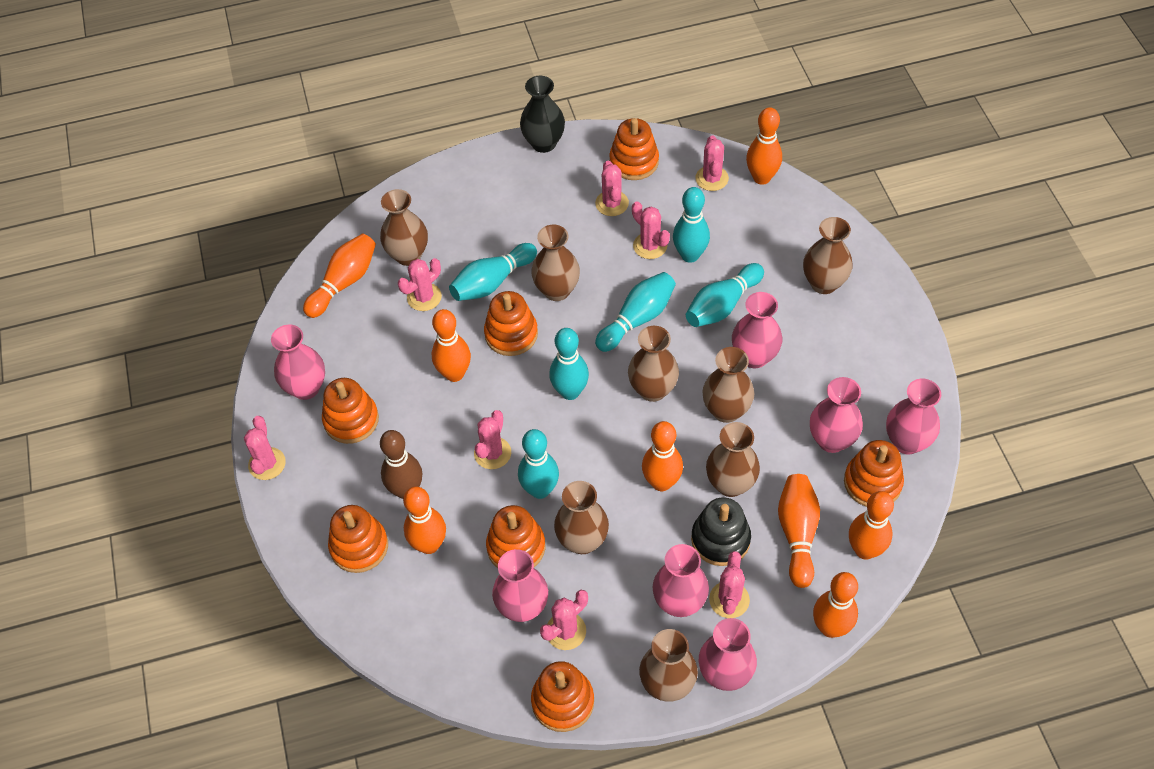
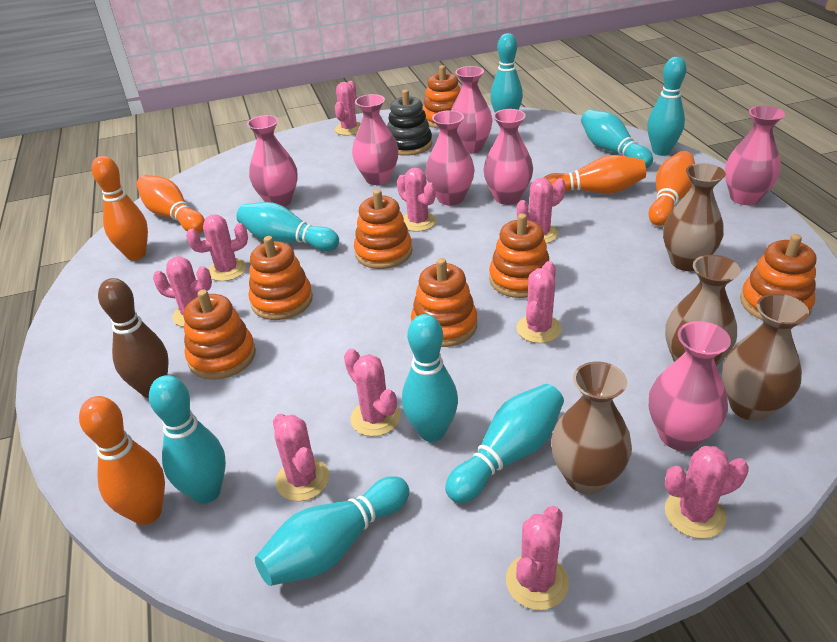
black vase: 1 -> 0
brown vase: 8 -> 4
orange bowling pin: 8 -> 5
pink cactus: 8 -> 10
turquoise bowling pin: 6 -> 8

